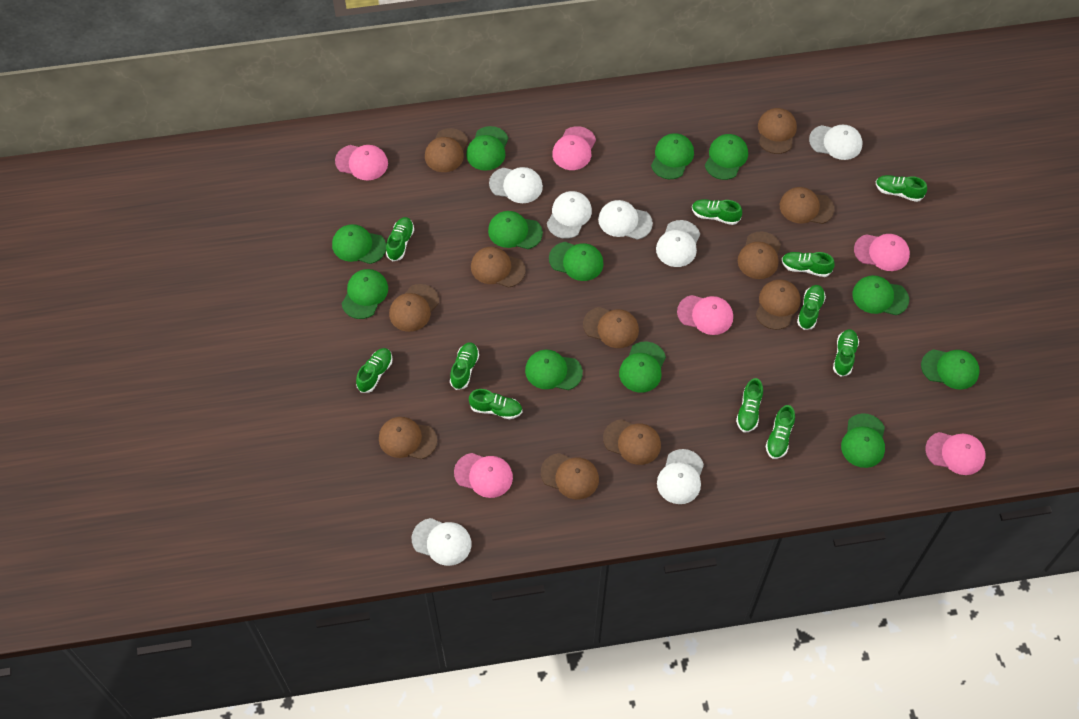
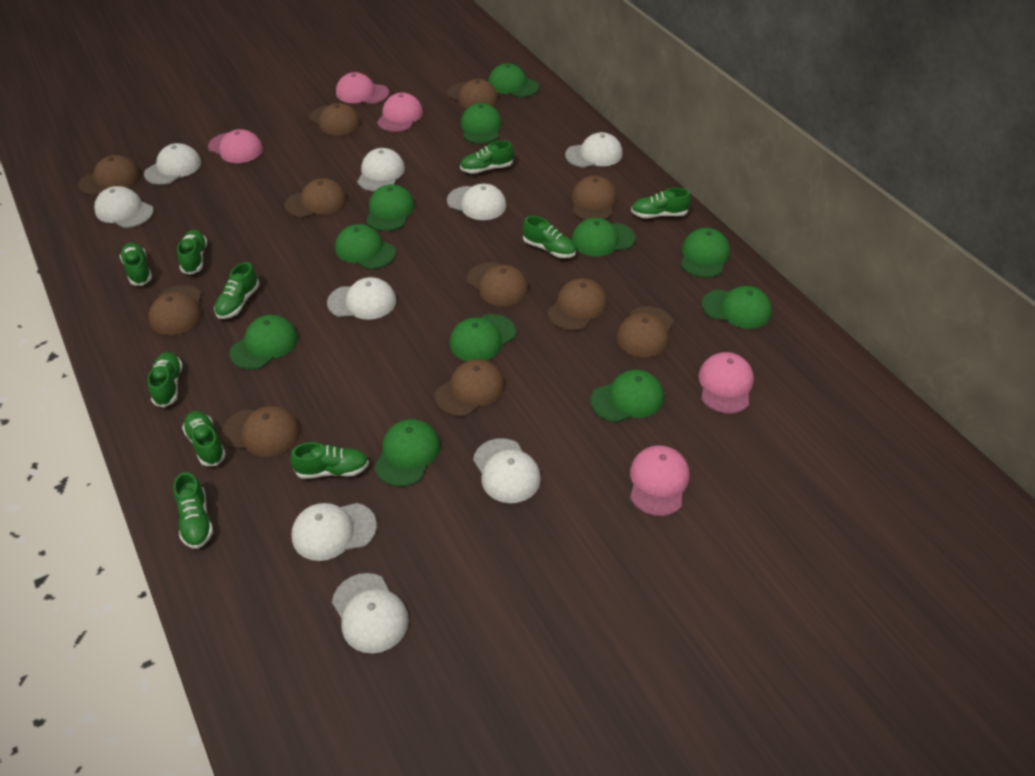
green cap: 12 -> 11
green shoe: 11 -> 10
pink cap: 6 -> 5
white cap: 7 -> 9

